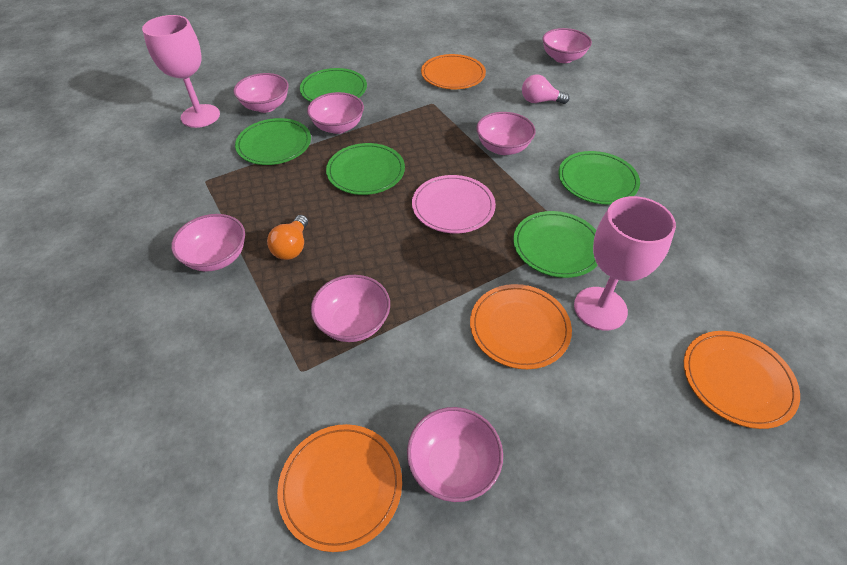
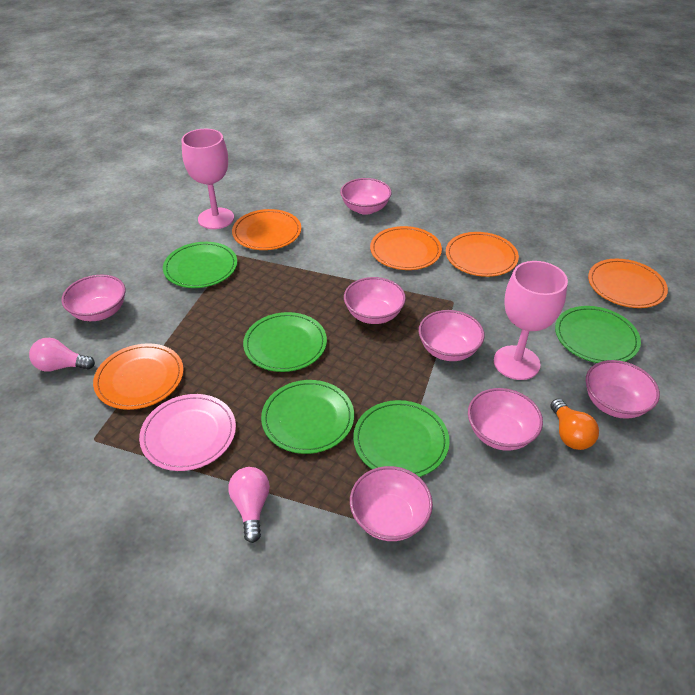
orange plate: 4 -> 5
pink light bulb: 1 -> 2

